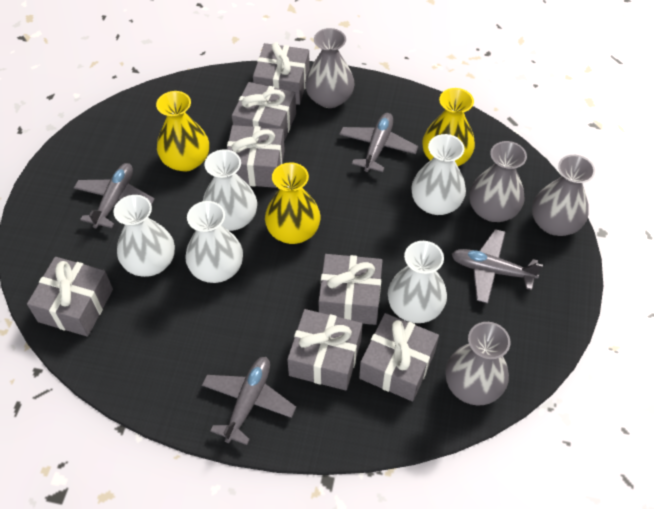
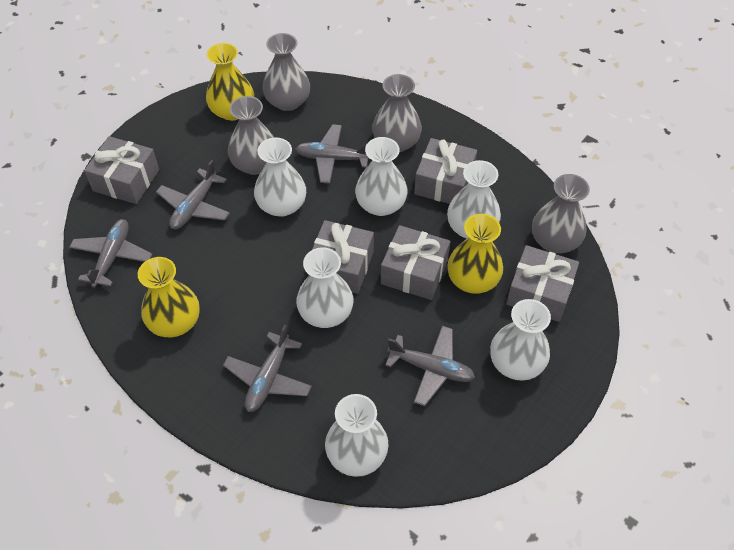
grey gift: 7 -> 5
grey plane: 4 -> 5
white vase: 5 -> 6

